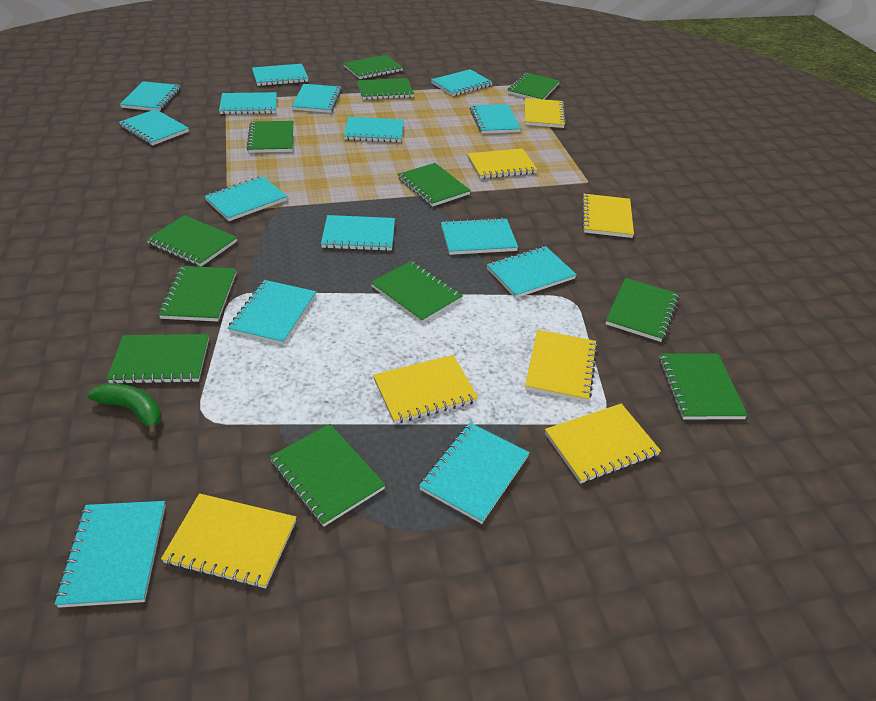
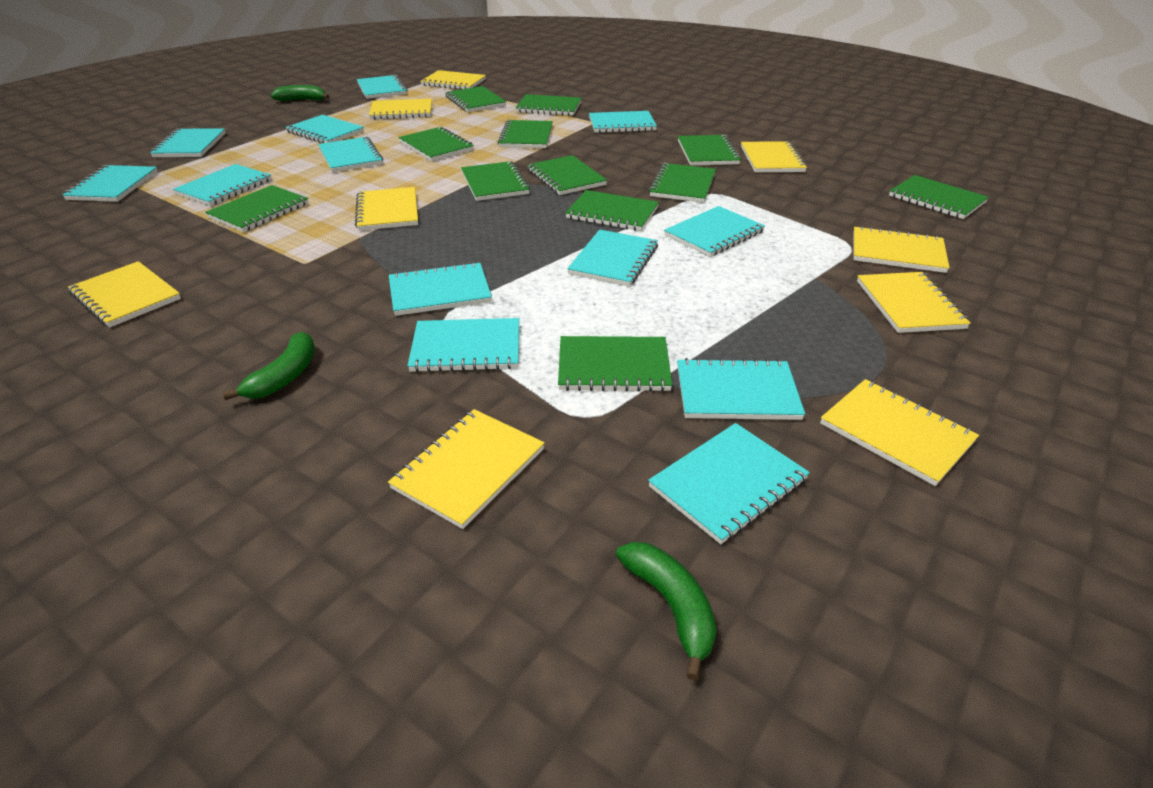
green banana: 1 -> 3
turquoise notebook: 15 -> 13
yellow notebook: 7 -> 9

